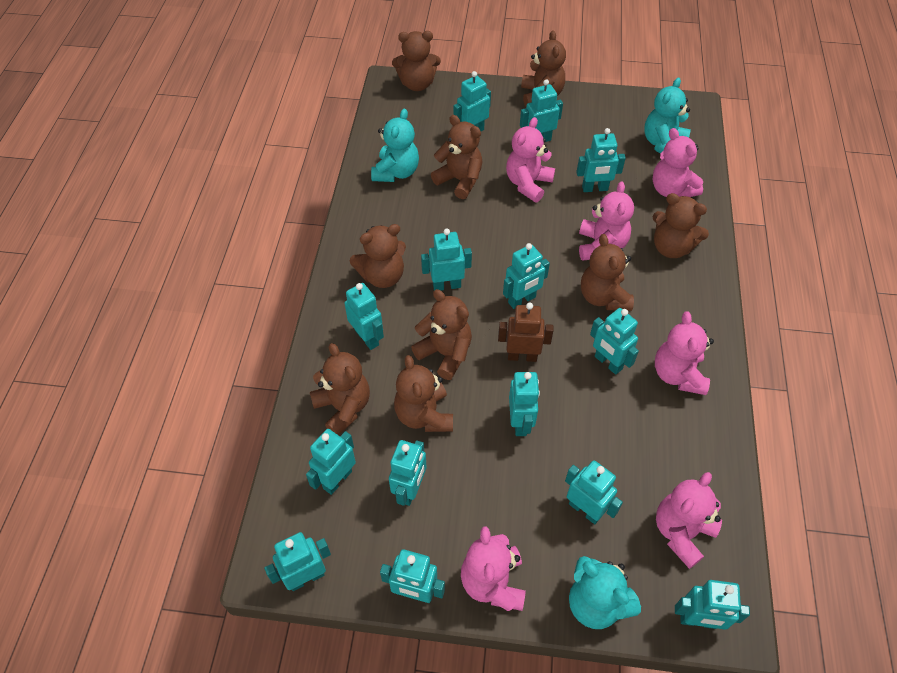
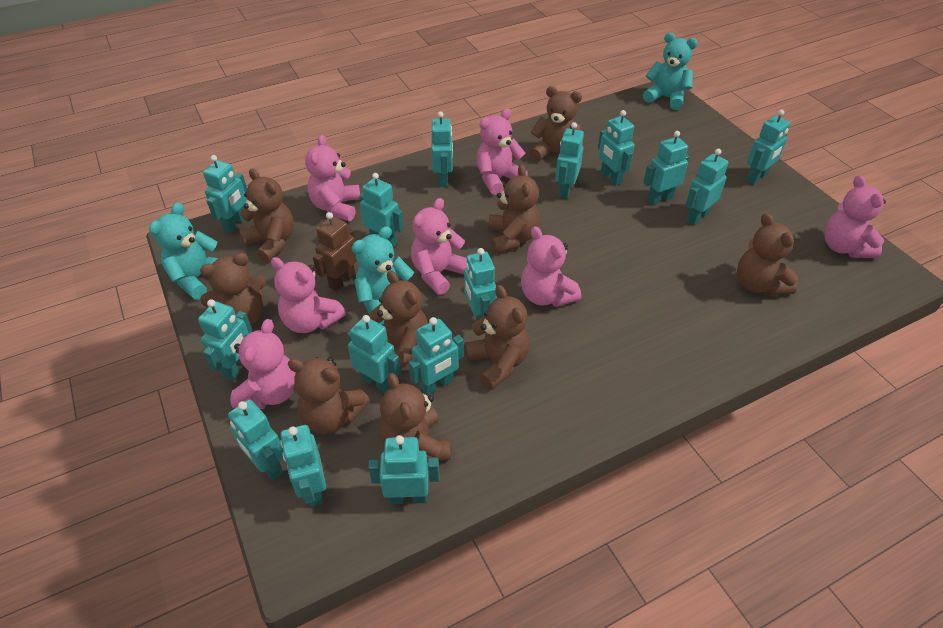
pink teddy bear: 6 -> 7
turquoise robot: 14 -> 15

